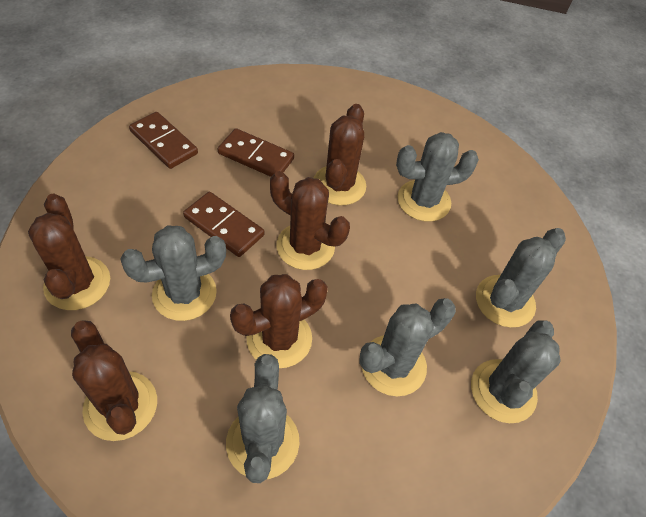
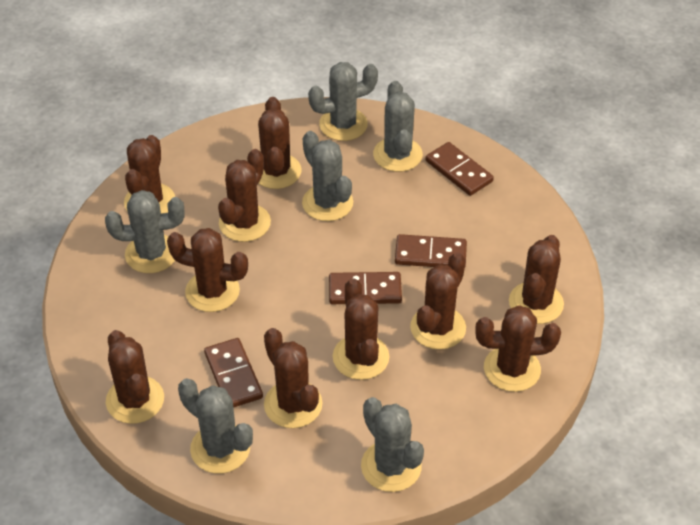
brown cactus: 5 -> 10
brown domino: 3 -> 4

